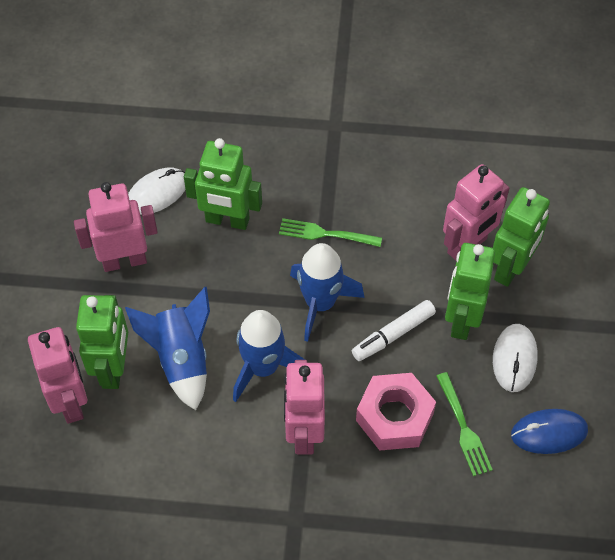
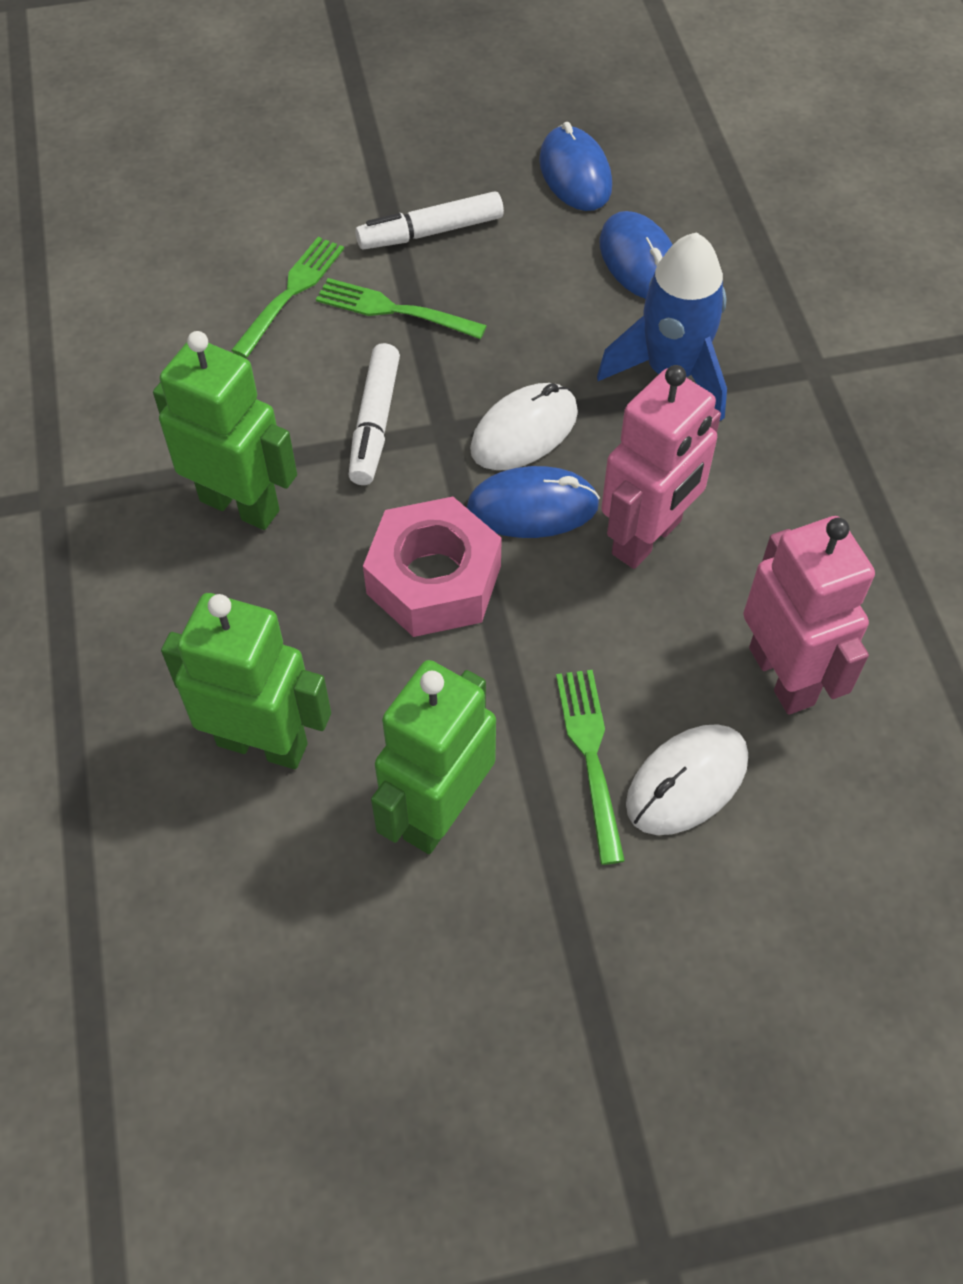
blue mouse: 1 -> 3
blue rocket: 3 -> 1
green fork: 2 -> 3
green robot: 4 -> 3
pink robot: 4 -> 2
white marker: 1 -> 2

